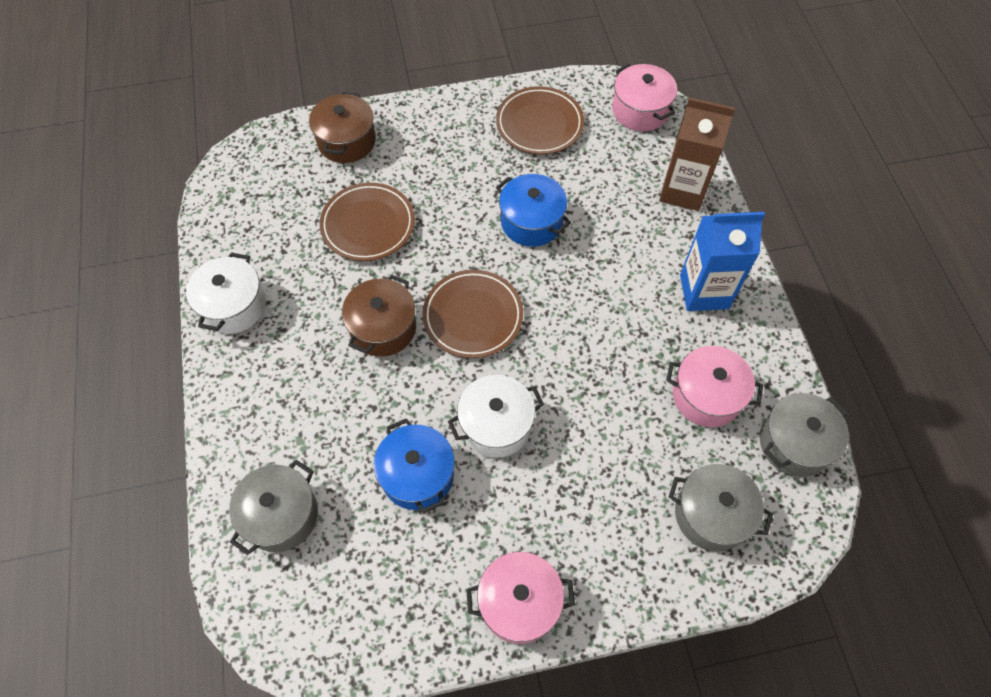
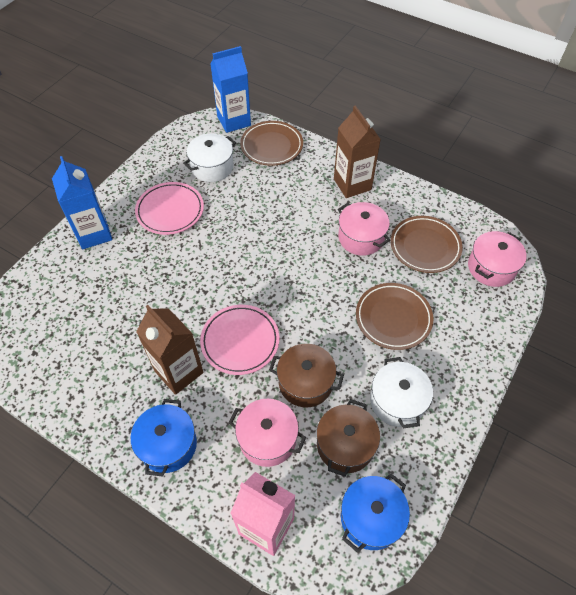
blue carton: 1 -> 2
brown carton: 1 -> 2
grey pot: 3 -> 0
pink carton: 0 -> 1
pink plate: 0 -> 2

